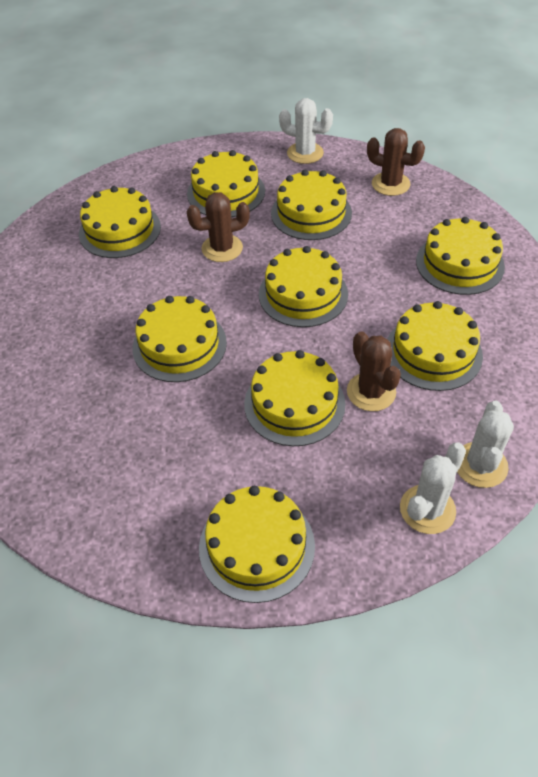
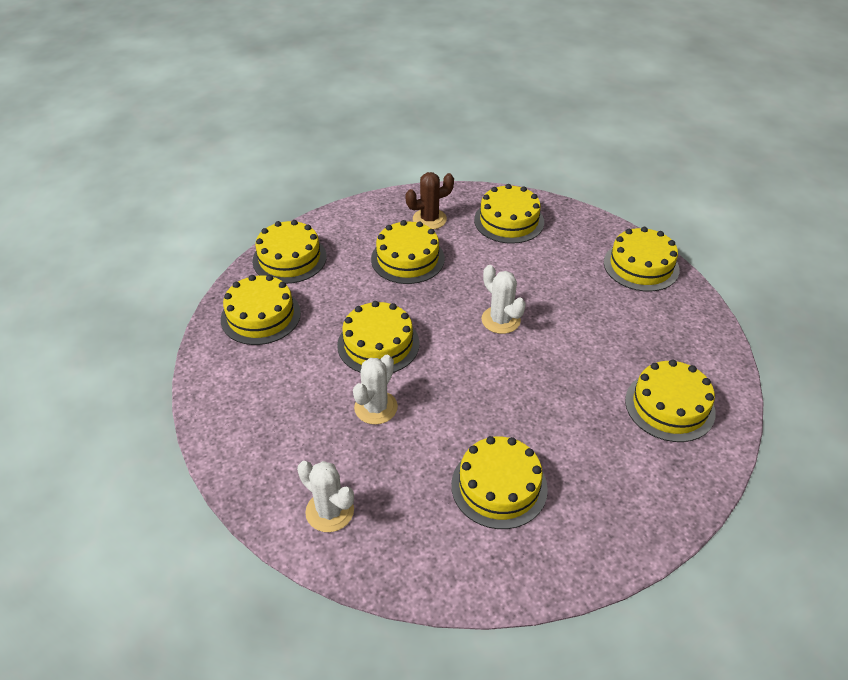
brown cactus: 3 -> 1
yellow cake: 9 -> 8

